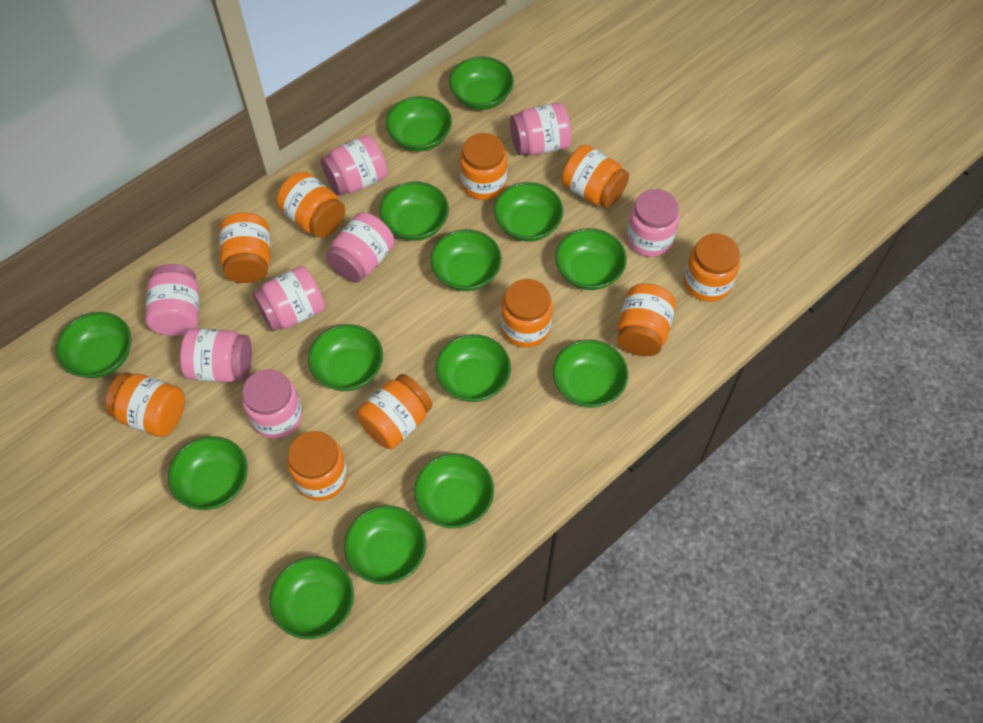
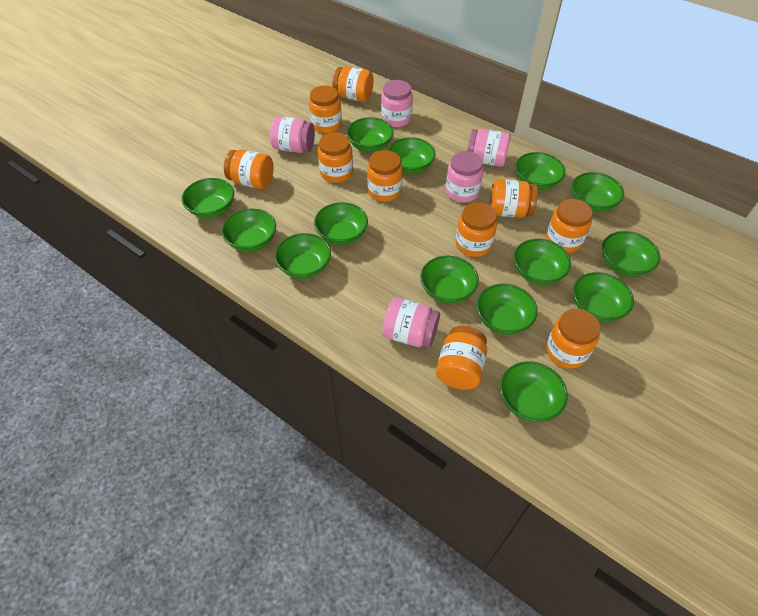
pink jar: 8 -> 5

